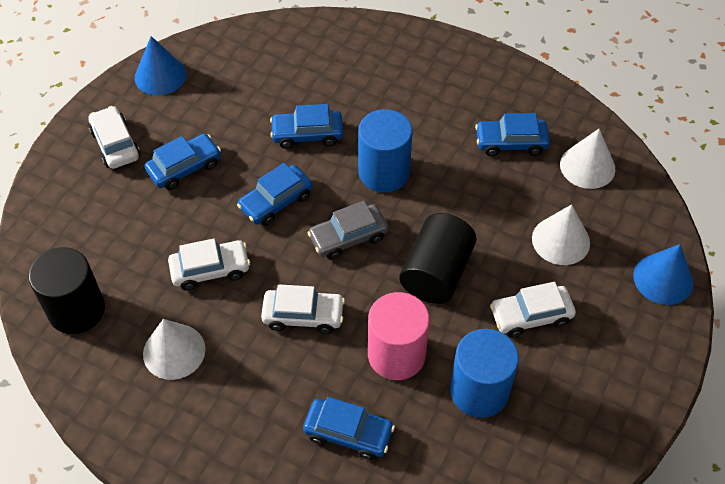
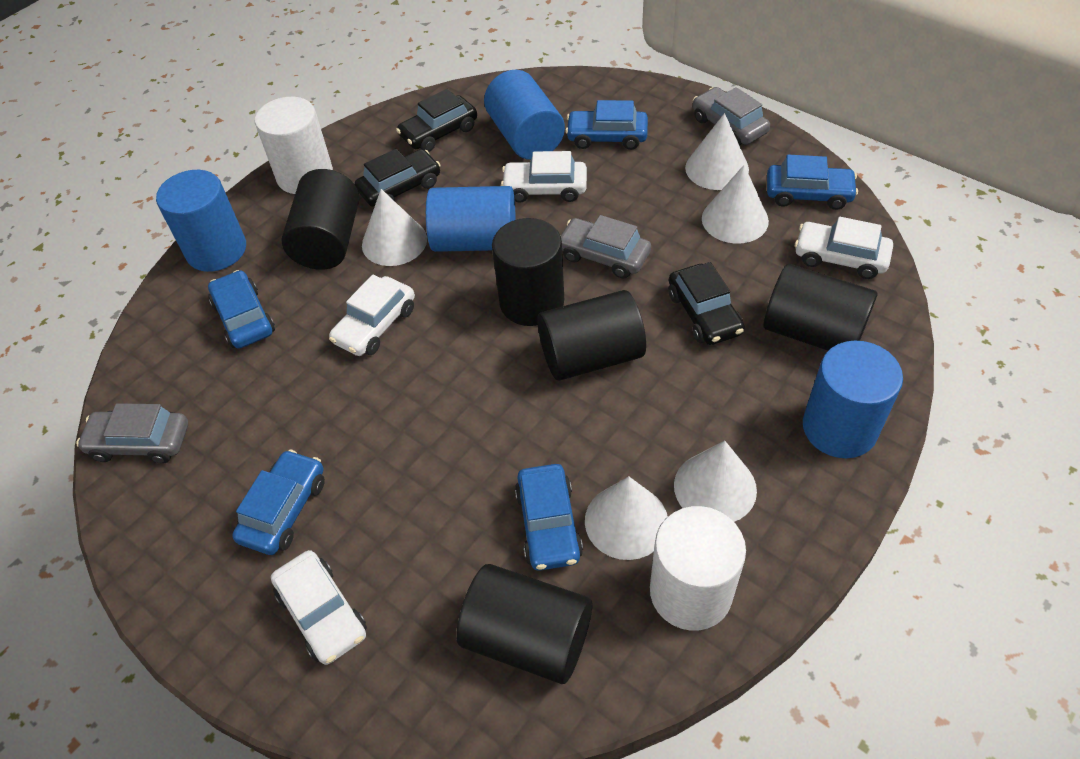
black car: 0 -> 3
black cylinder: 2 -> 5
blue cone: 2 -> 0
blue cylinder: 2 -> 4
grey car: 1 -> 3
pink cylinder: 1 -> 0
white cone: 3 -> 5
white cylinder: 0 -> 2

